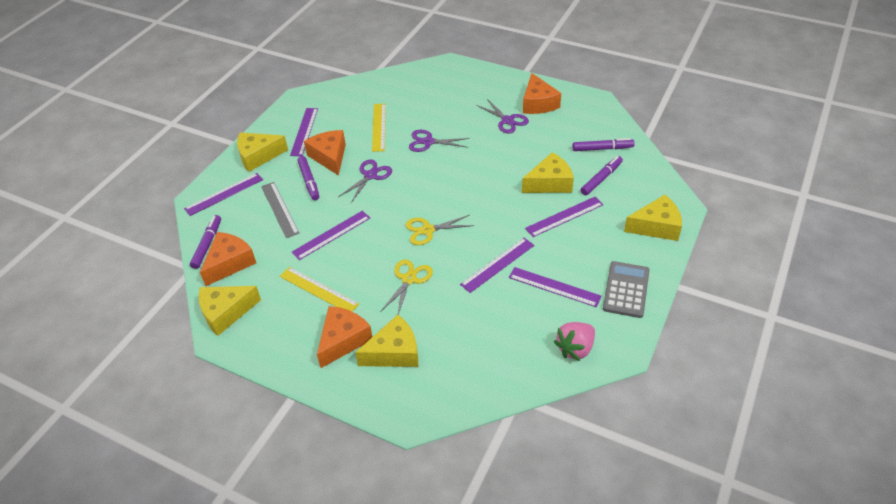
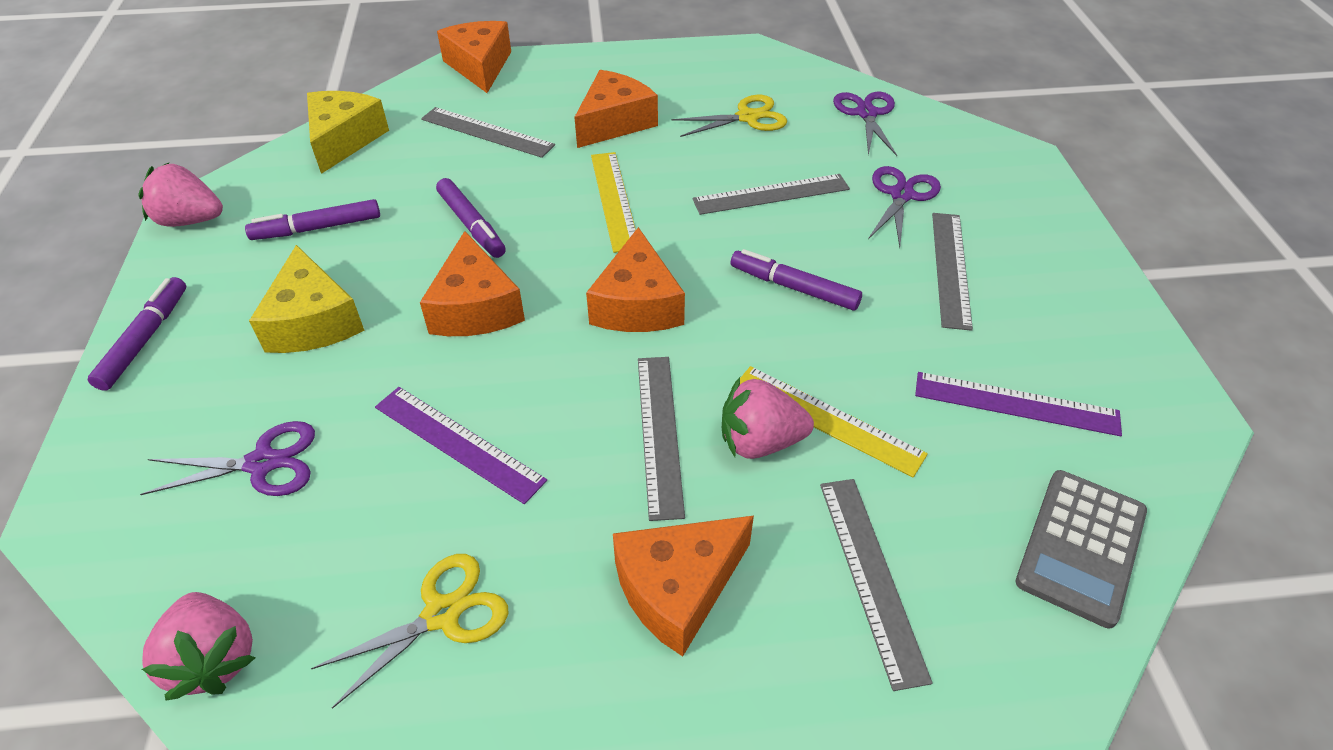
grey ruler: 1 -> 5
orange cheese: 4 -> 5
pink strawberry: 1 -> 3
purple ruler: 6 -> 2
yellow cheese: 5 -> 2

